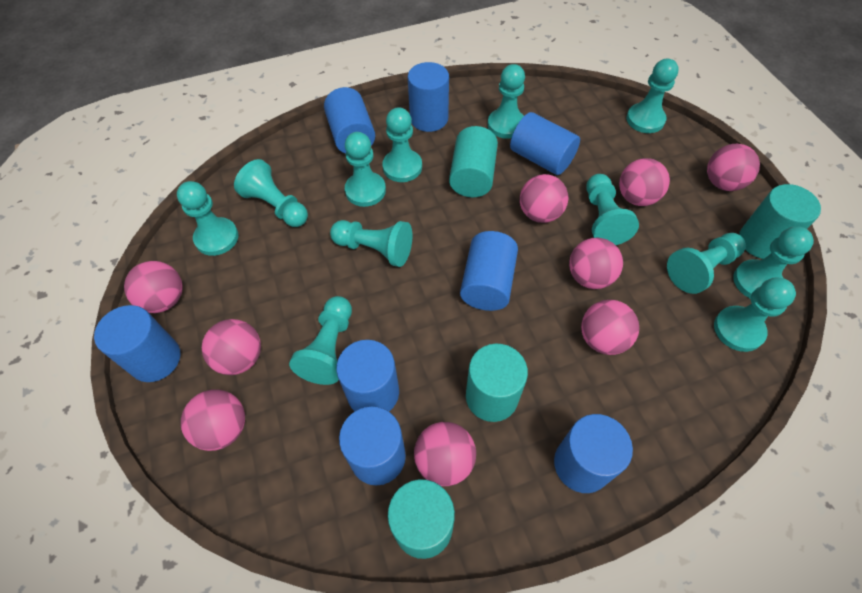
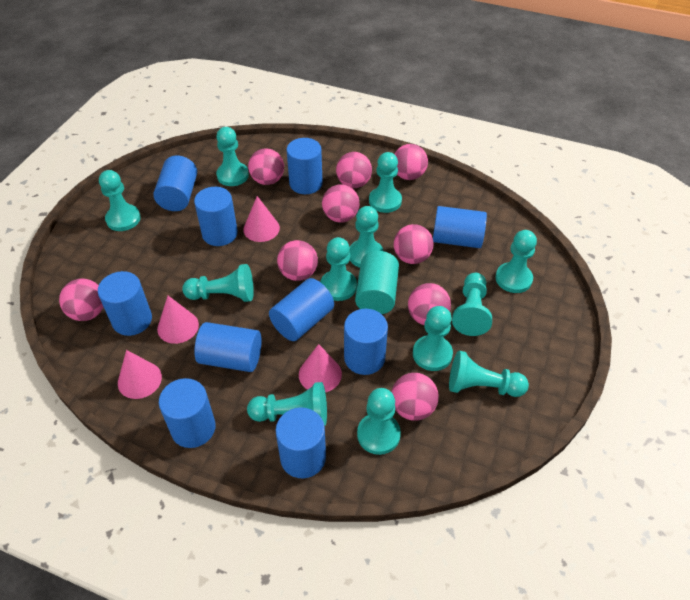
blue cylinder: 8 -> 10
pink cone: 0 -> 4
turquoise cylinder: 4 -> 1

